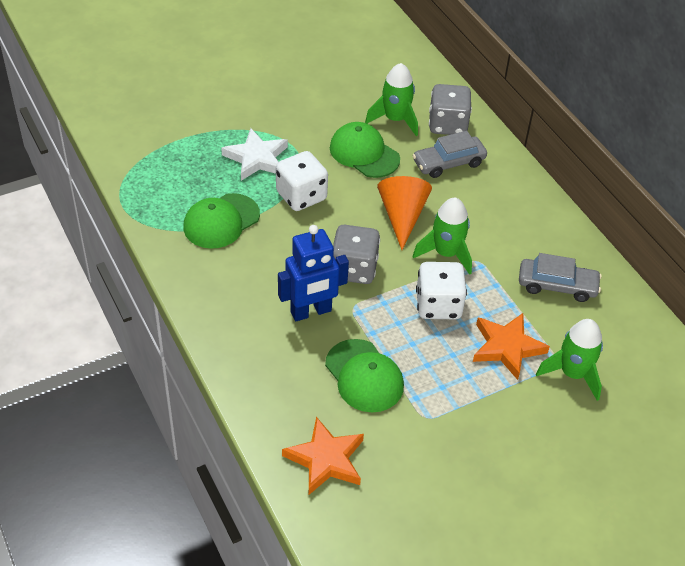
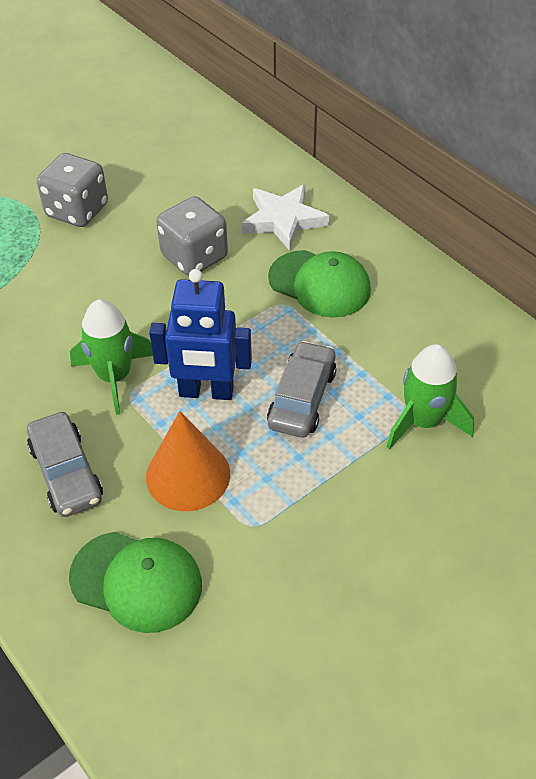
green cap: 3 -> 2
green rocket: 3 -> 2
orange star: 2 -> 0
white dice: 2 -> 0

